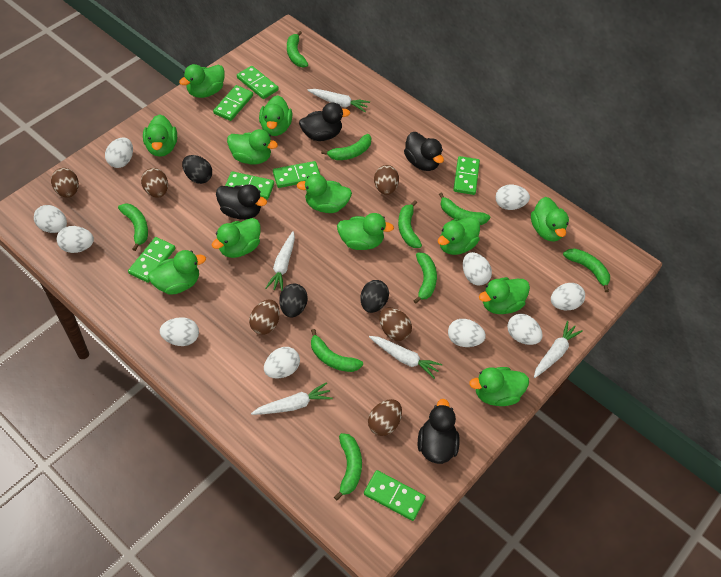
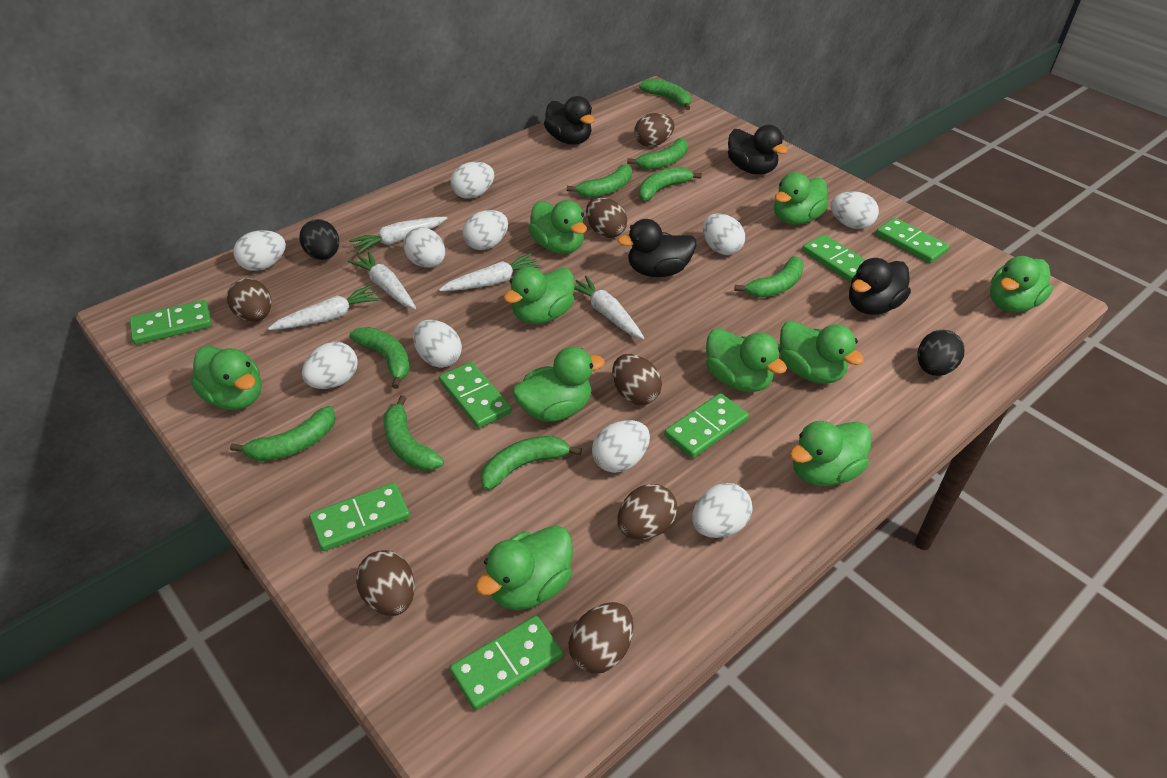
black egg: 3 -> 2
brown egg: 6 -> 7
green duck: 12 -> 10

